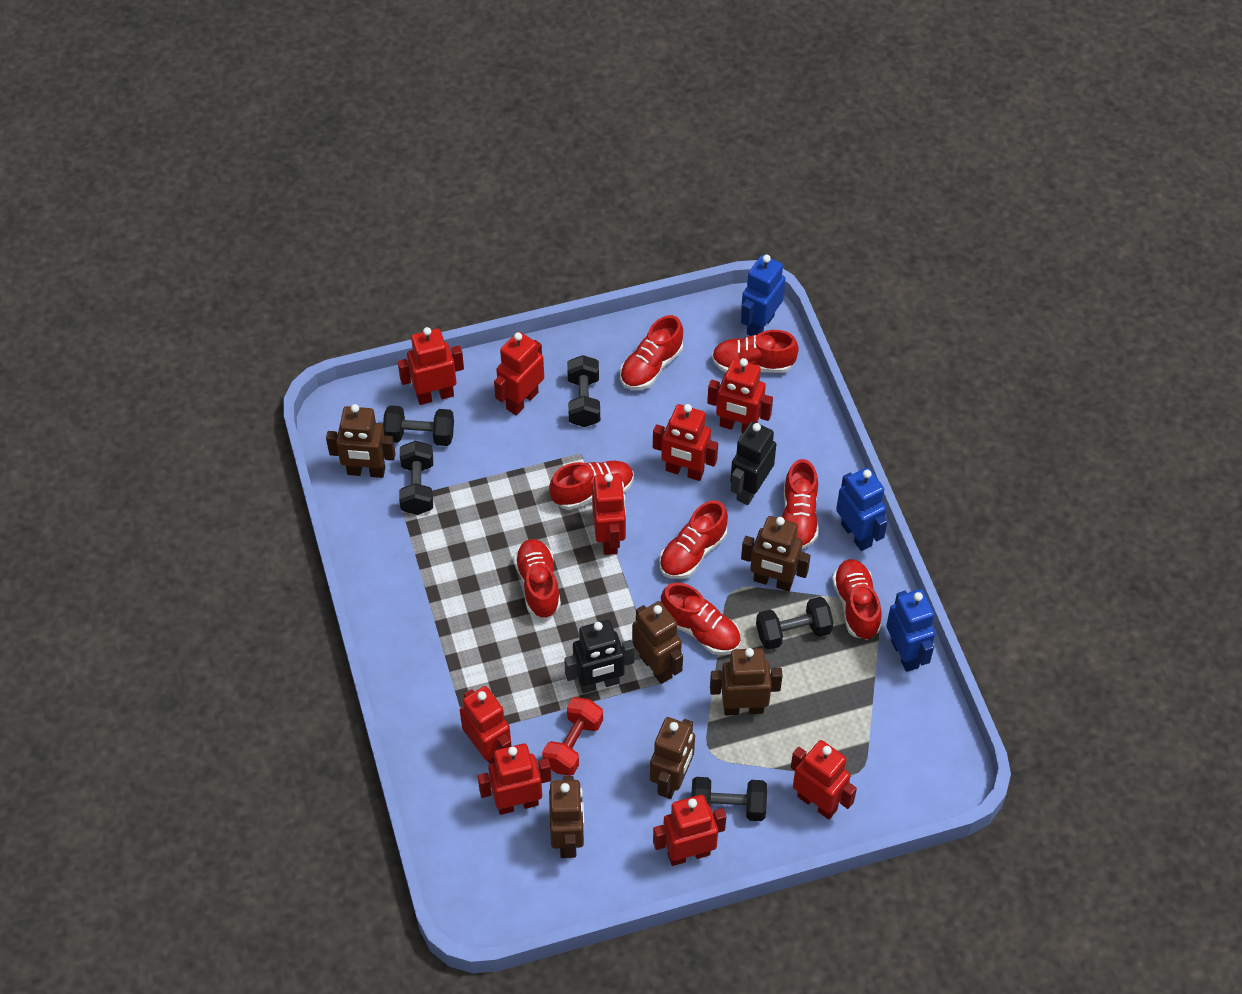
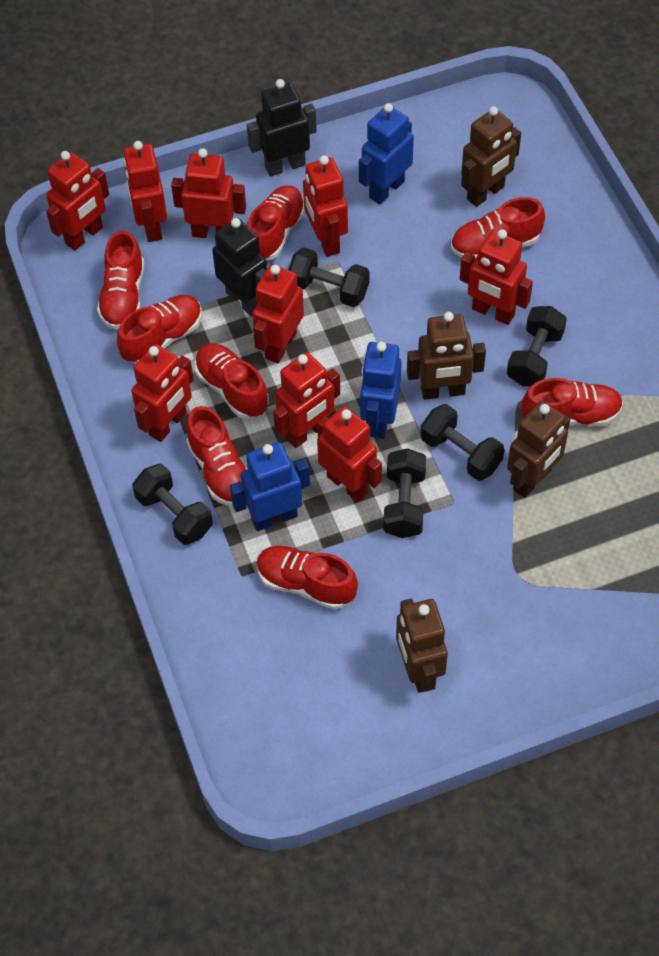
brown robot: 6 -> 4
red dumbbell: 1 -> 0

